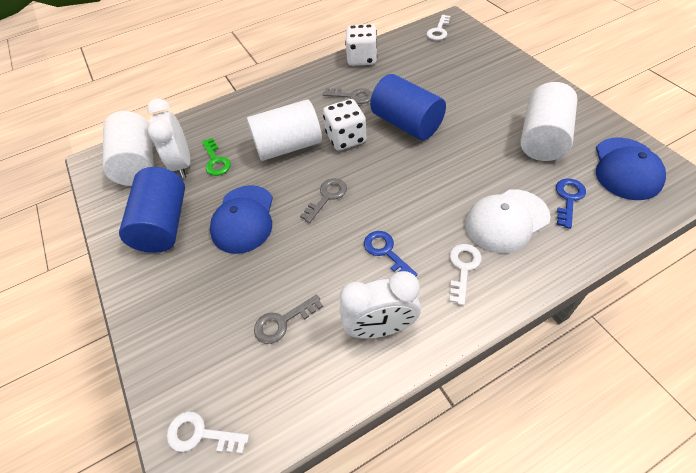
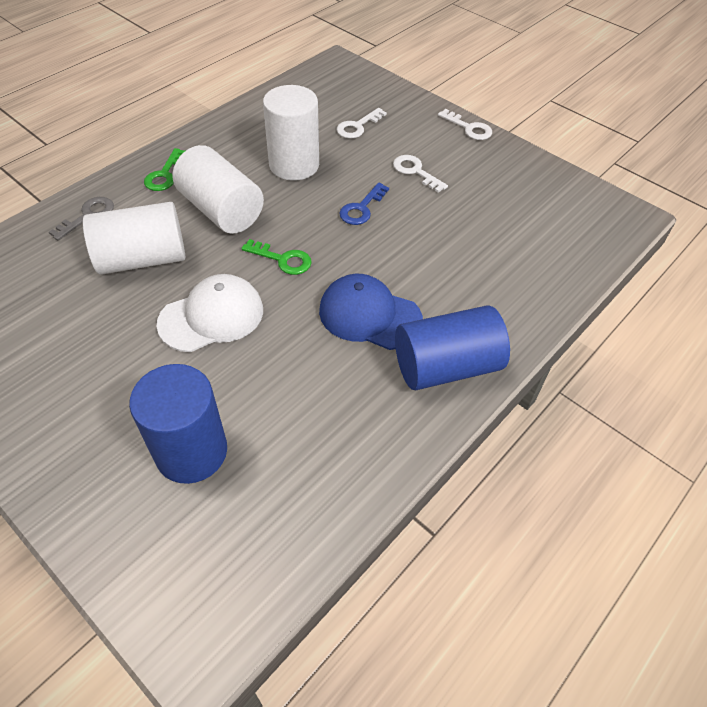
blue cap: 2 -> 1
blue key: 2 -> 1
green key: 1 -> 2
grey key: 3 -> 1
white clock: 2 -> 0
white dice: 2 -> 0

